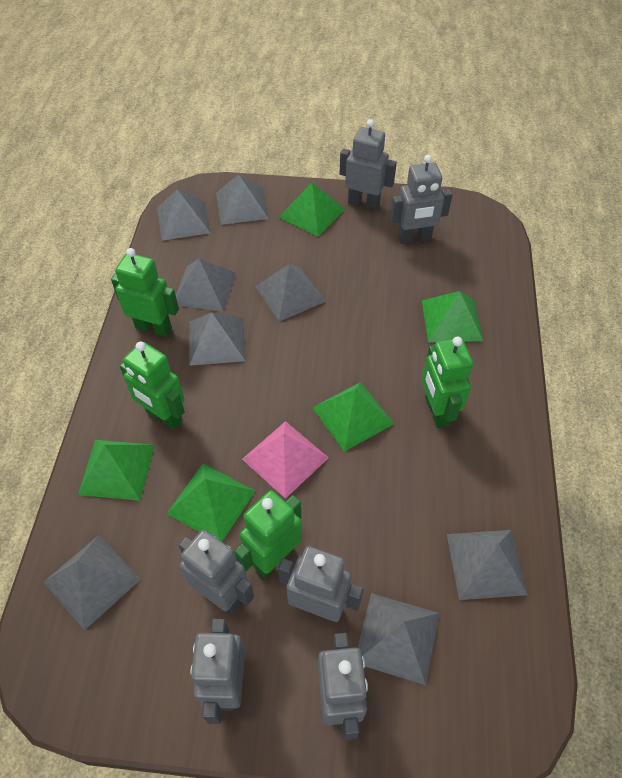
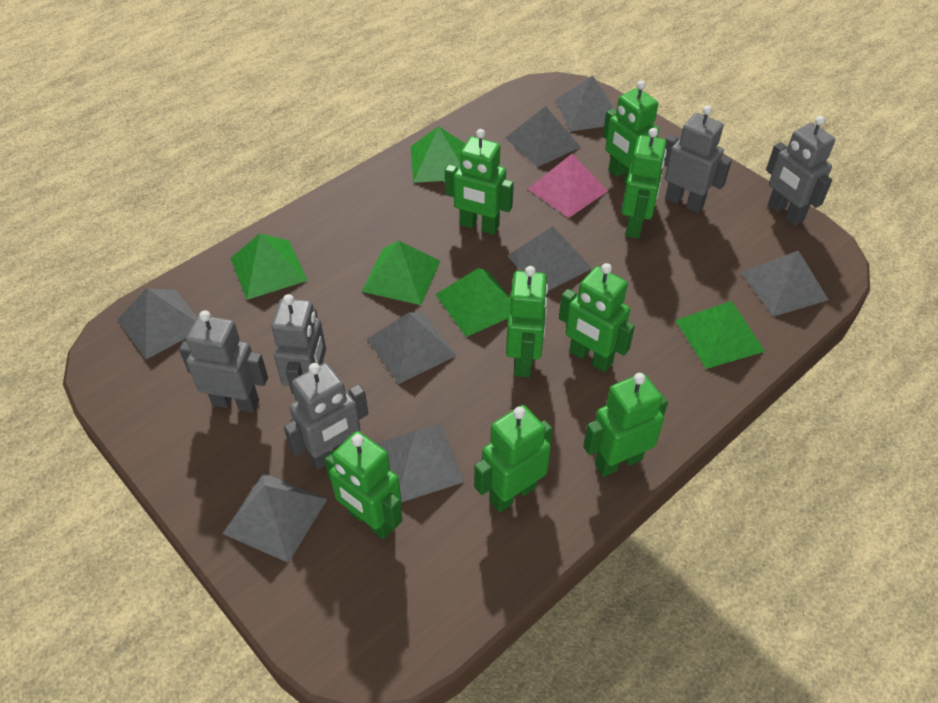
green robot: 4 -> 8
grey robot: 6 -> 5

